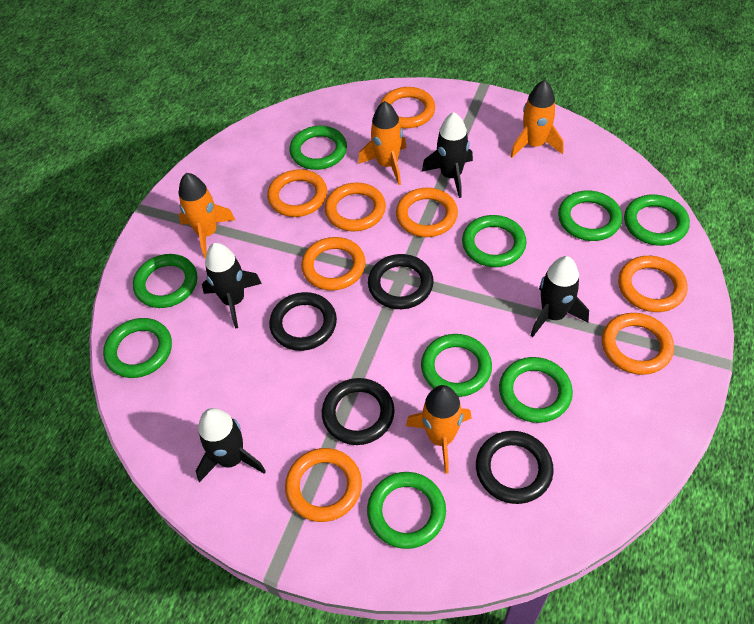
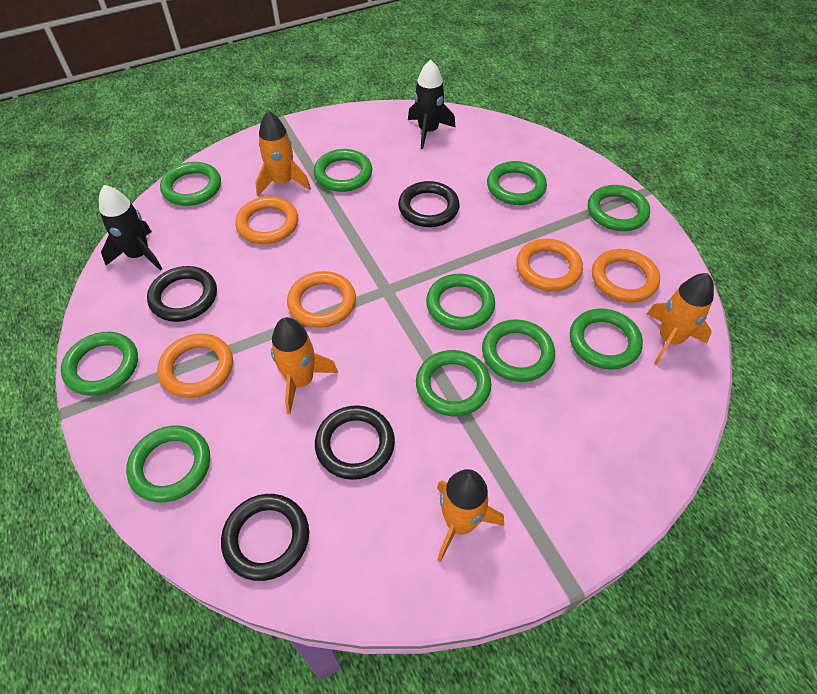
black rocket: 4 -> 2
green ring: 9 -> 10
orange ring: 8 -> 5

